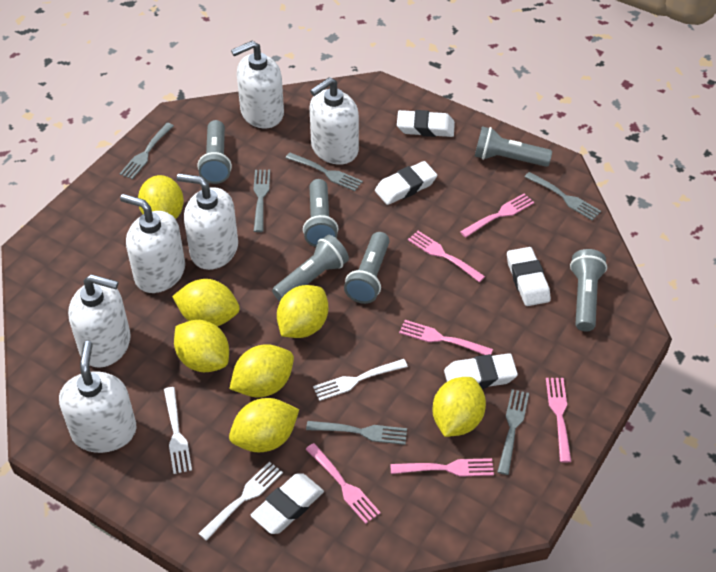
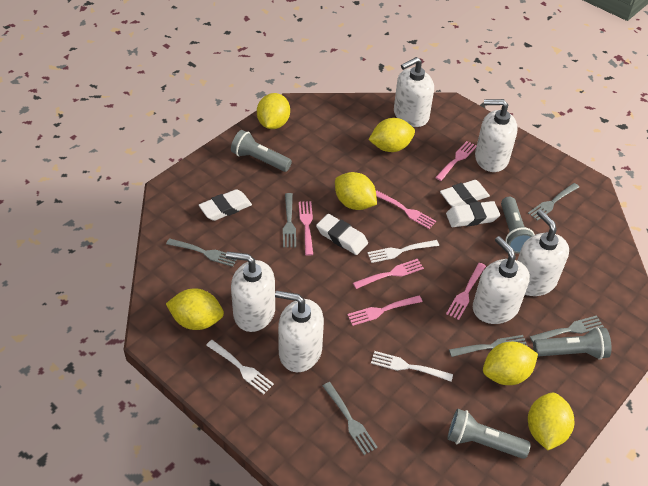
grey flashlight: 6 -> 4
white eraser: 5 -> 4
yellow lemon: 7 -> 6

